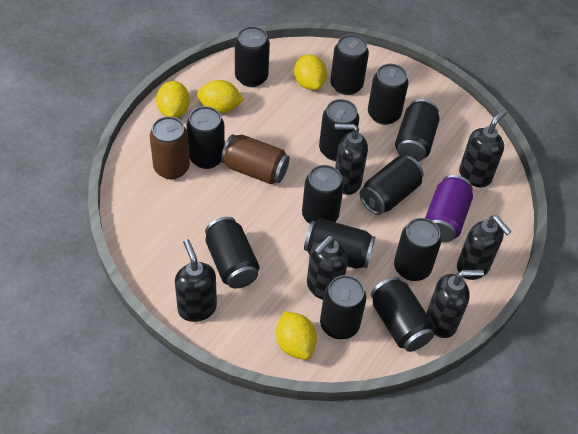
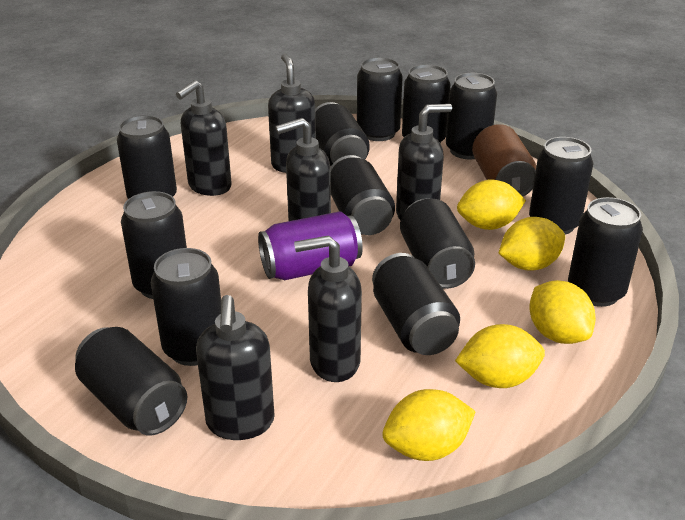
brown can: 2 -> 1
yellow lemon: 4 -> 5

